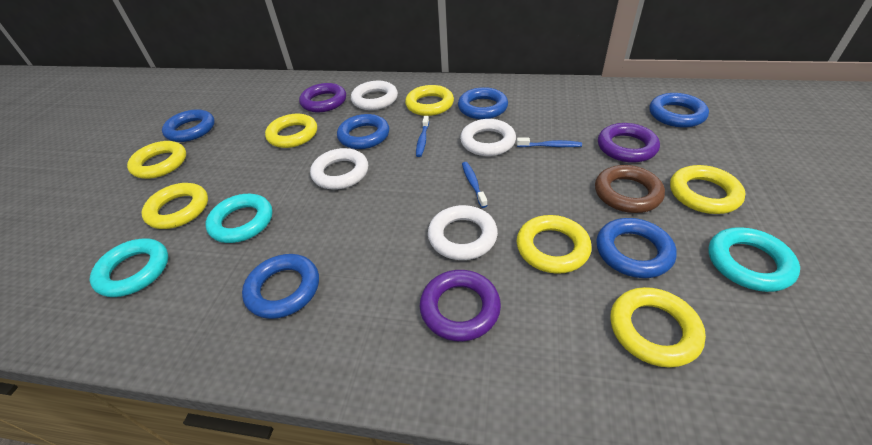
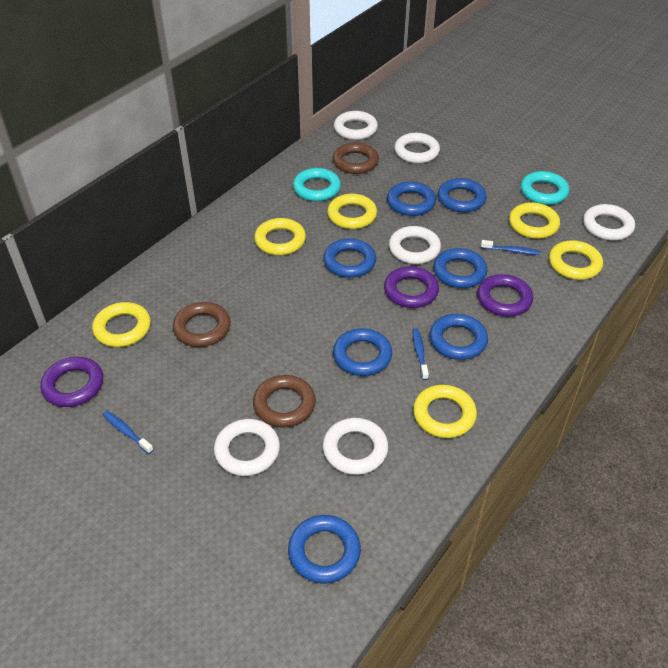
blue ring: 6 -> 7
brown ring: 1 -> 3
turquoise ring: 3 -> 2
white ring: 4 -> 6
yellow ring: 7 -> 6

